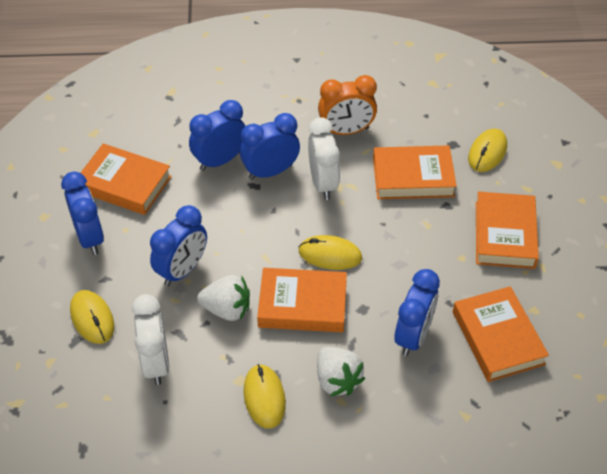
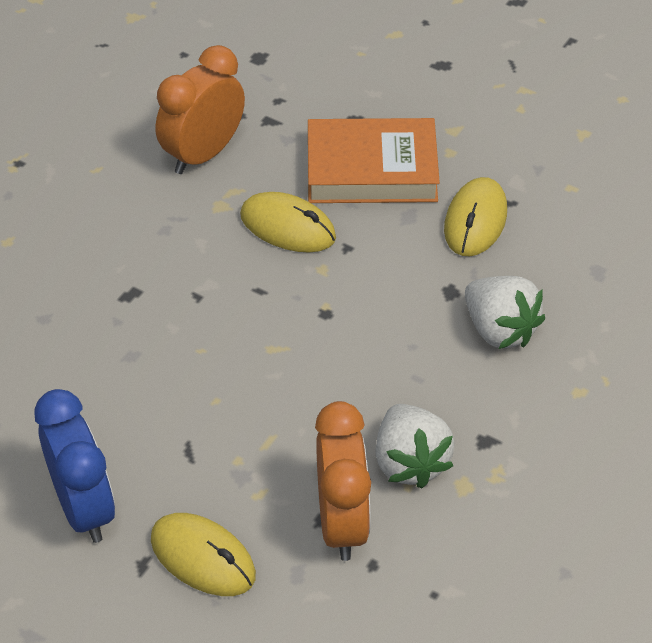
blue clock: 5 -> 1
orange book: 5 -> 1
orange clock: 1 -> 2
white clock: 2 -> 0
yellow mouse: 4 -> 3

